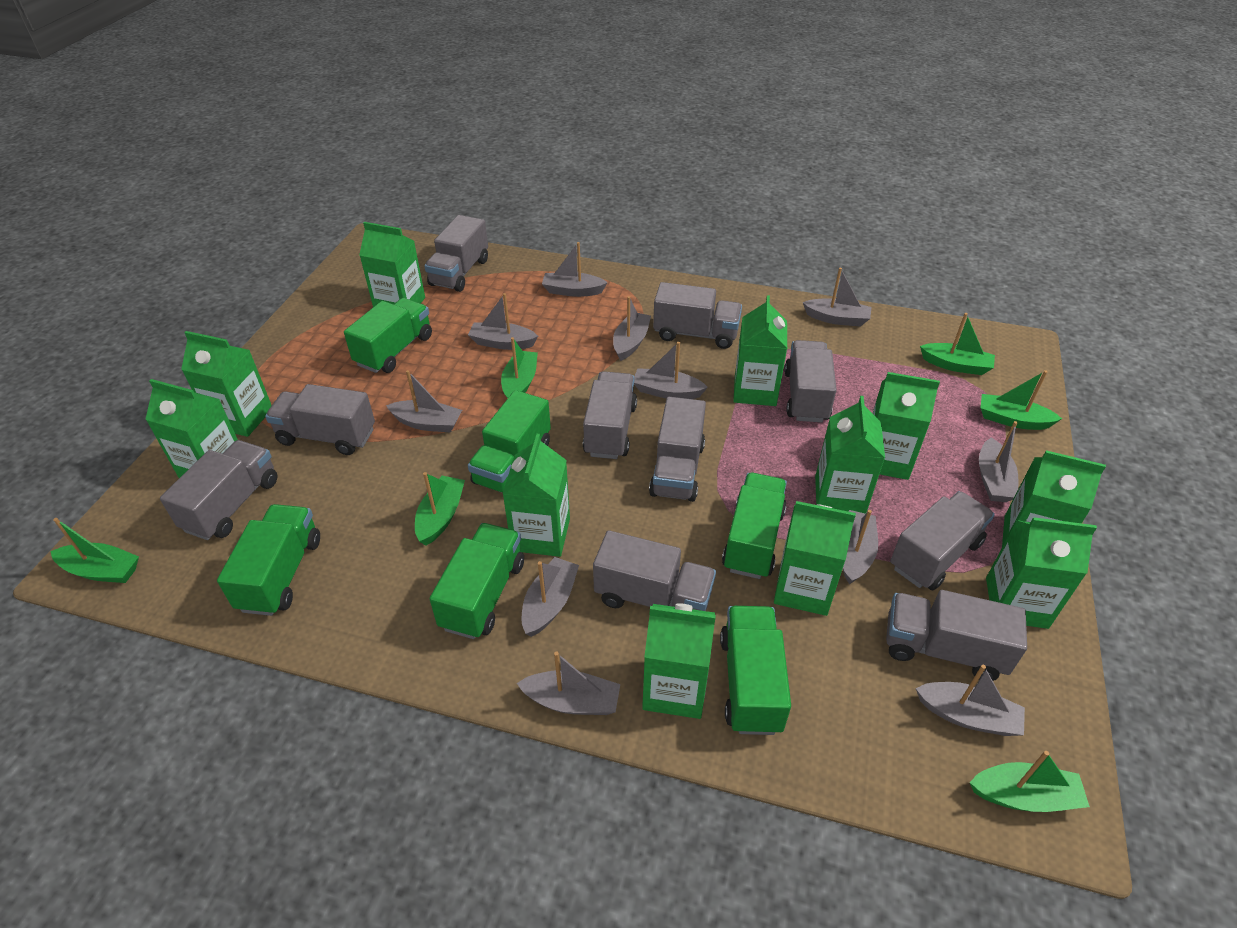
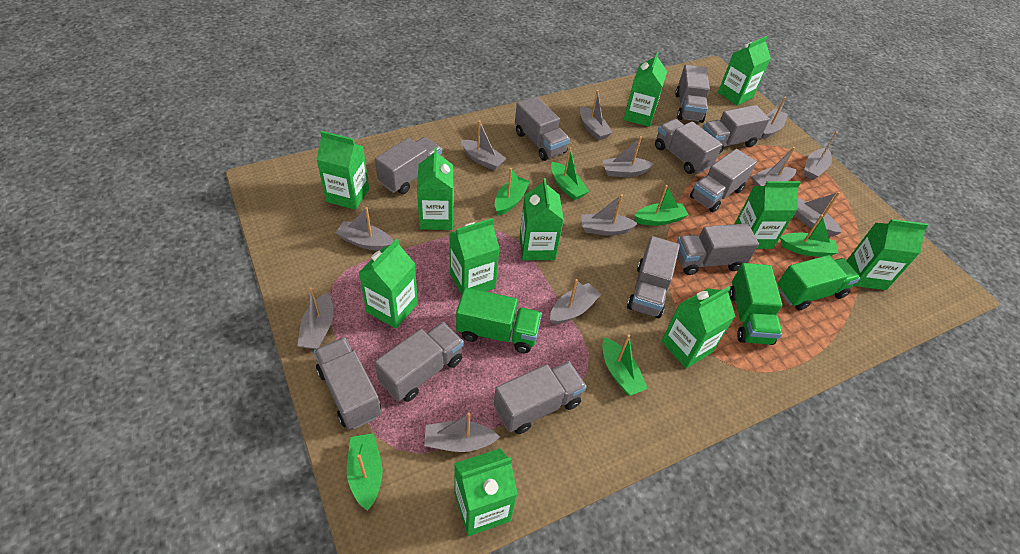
green truck: 6 -> 3
grey boat: 11 -> 12
grey truck: 10 -> 11

